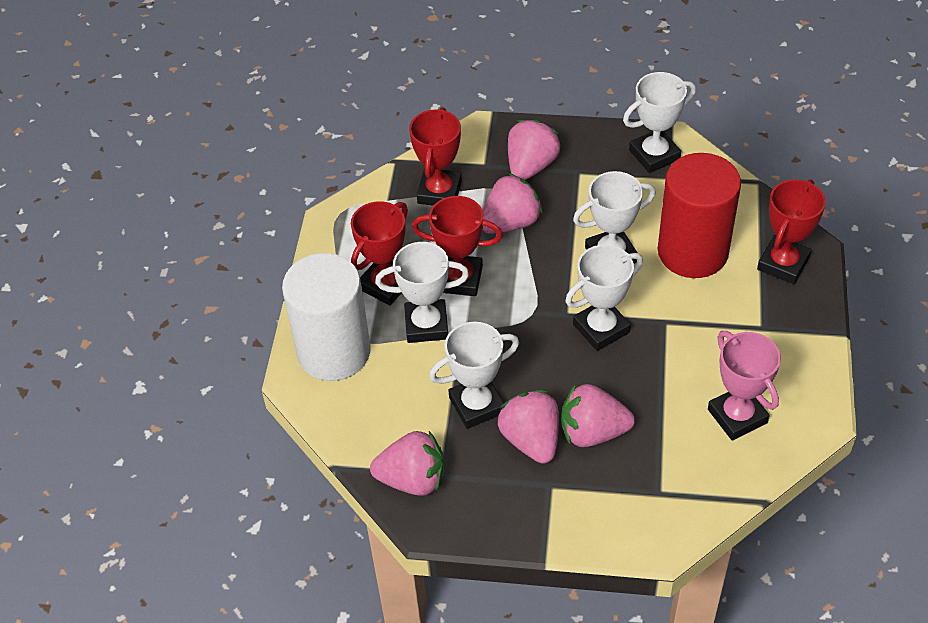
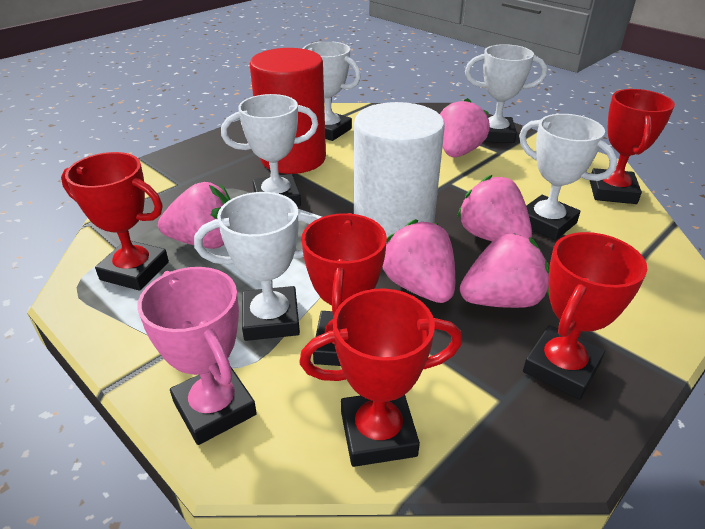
red trophy: 4 -> 5

